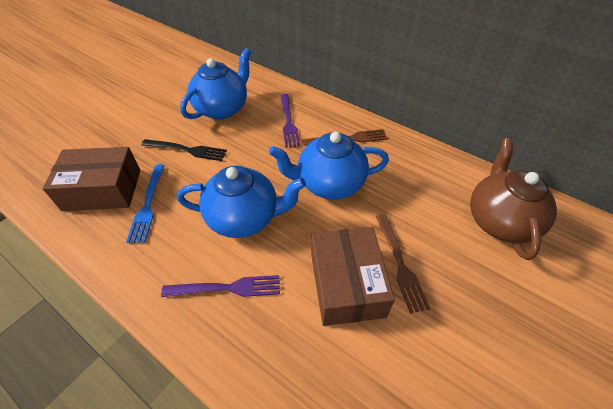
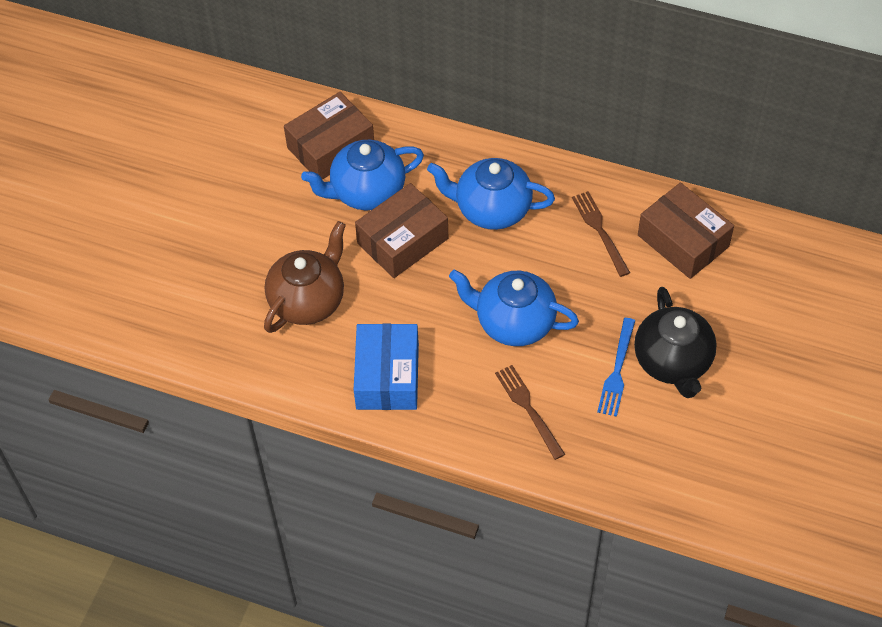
black fork: 1 -> 0
black teapot: 0 -> 1
blue box: 0 -> 1
brown box: 2 -> 3
purple fork: 2 -> 0

